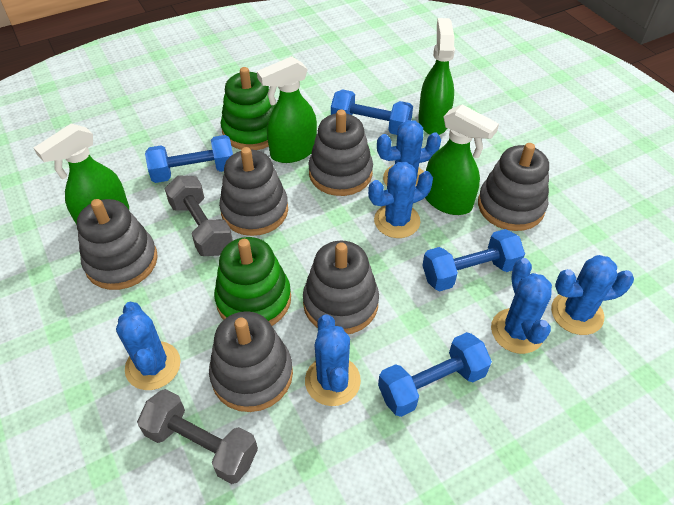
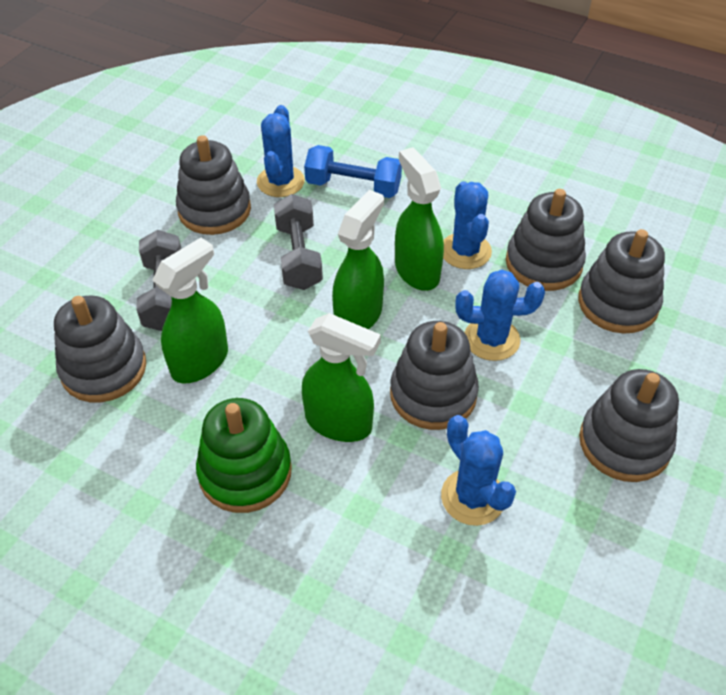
blue cactus: 6 -> 4
blue dumbbell: 4 -> 1
green stacking toy: 2 -> 1

